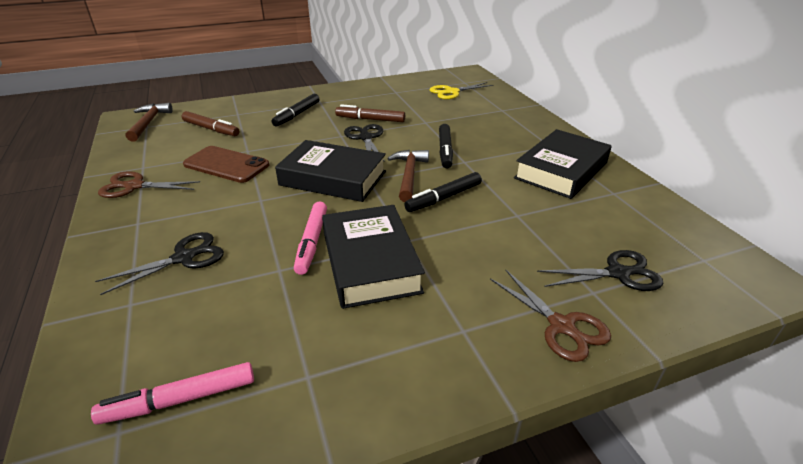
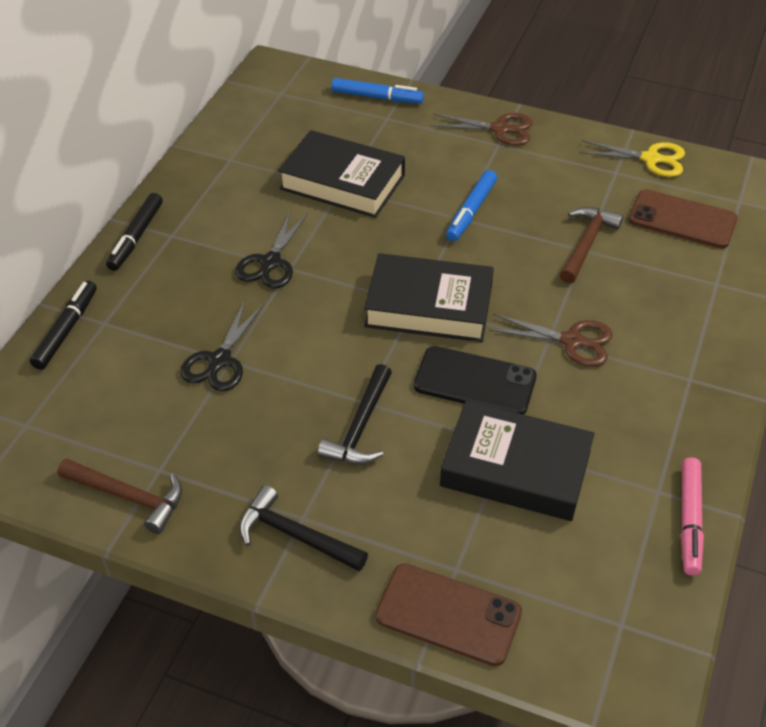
black hammer: 0 -> 2
black marker: 3 -> 2
black phone: 0 -> 1
black scissors: 3 -> 2
blue marker: 0 -> 2
brown marker: 2 -> 0
brown phone: 1 -> 2
pink marker: 2 -> 1

